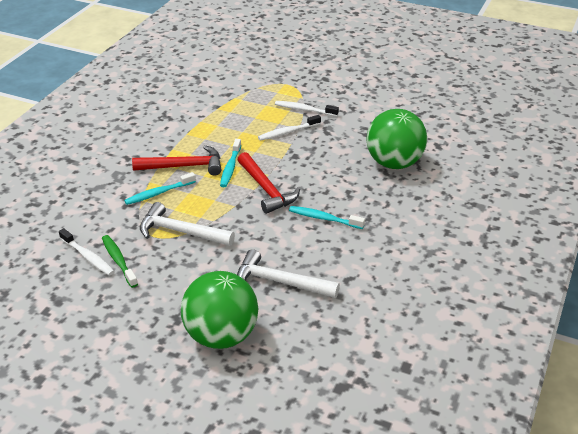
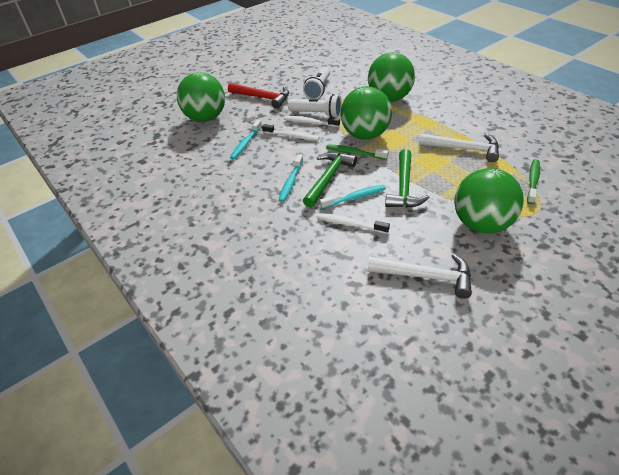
green ball: 2 -> 4
green hammer: 0 -> 2
green toothbrush: 1 -> 2
red hammer: 2 -> 1
white flashlight: 0 -> 2

